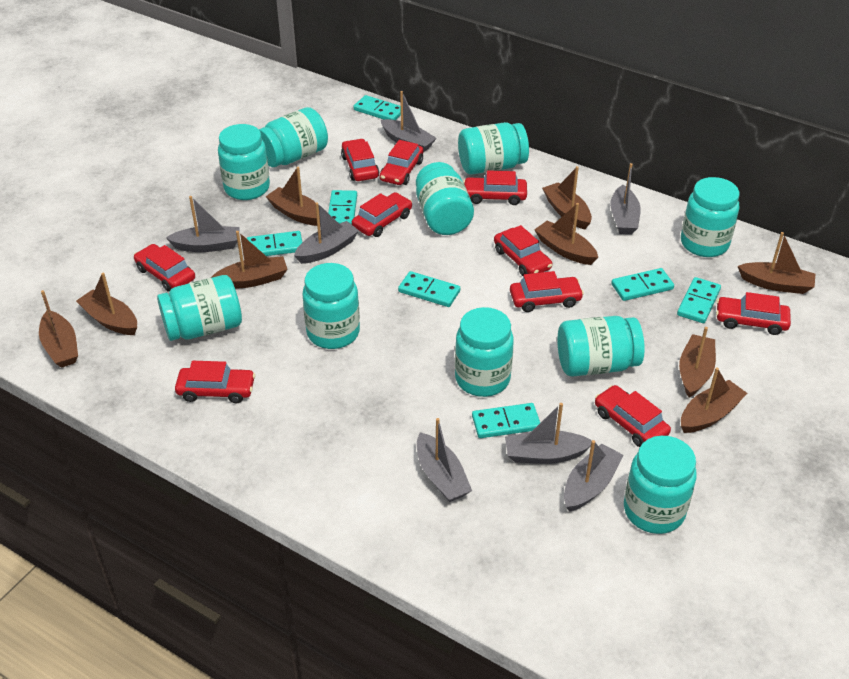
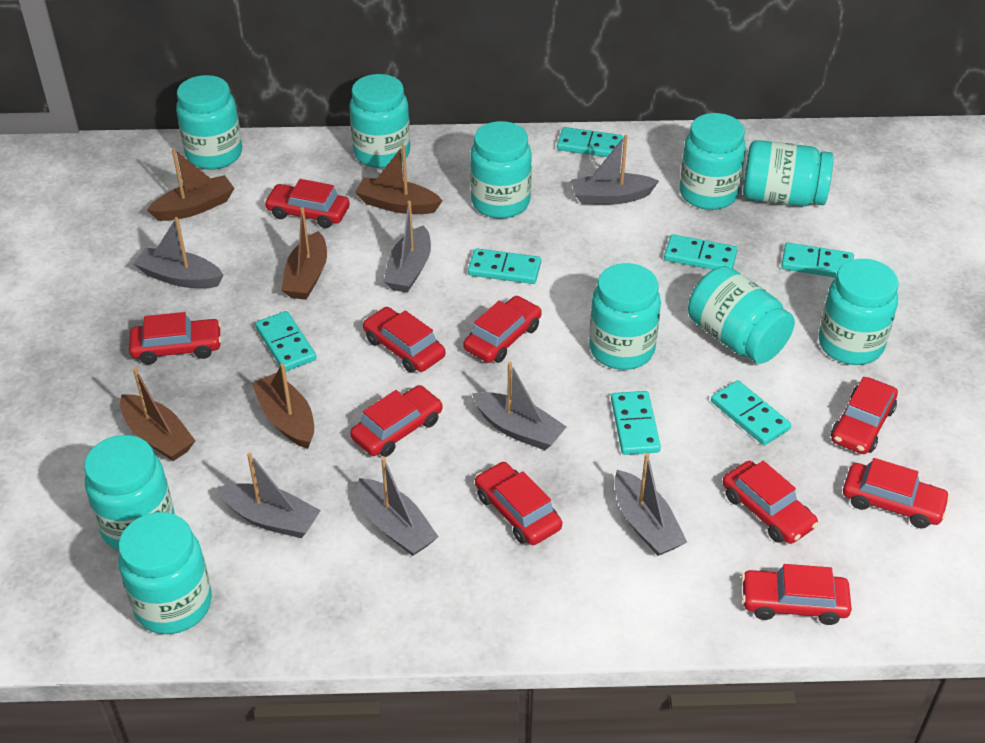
brown boat: 9 -> 5

